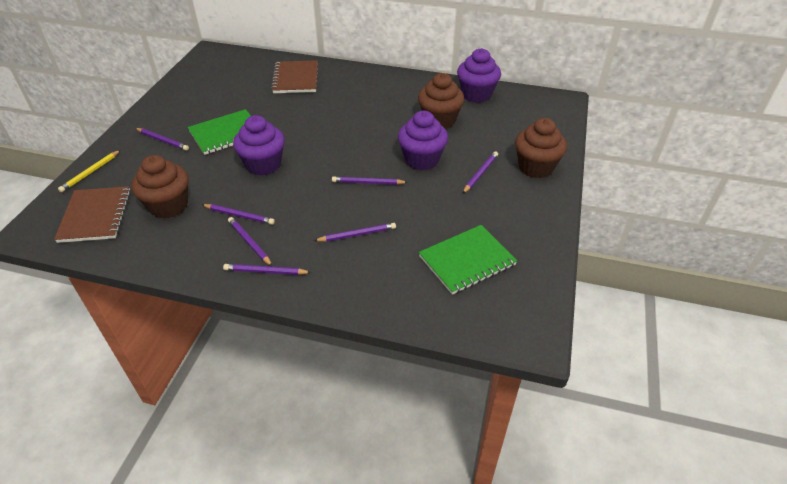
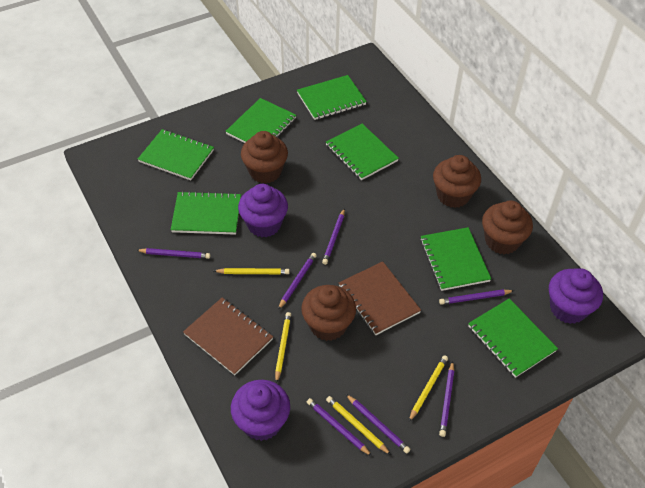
brown cupcake: 3 -> 4
green notebook: 2 -> 7
yellow pencil: 1 -> 4

